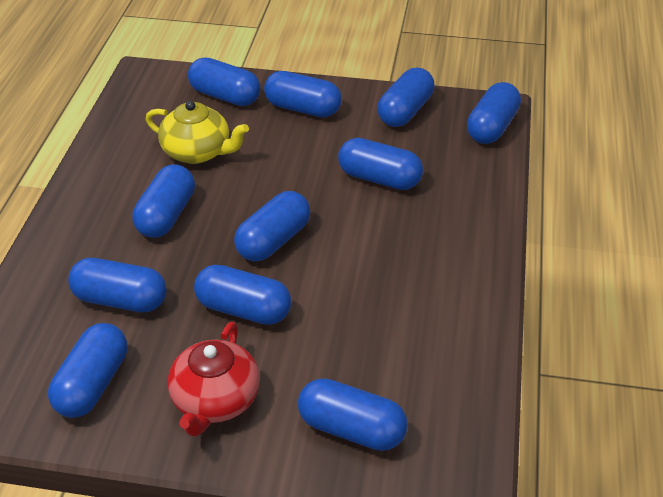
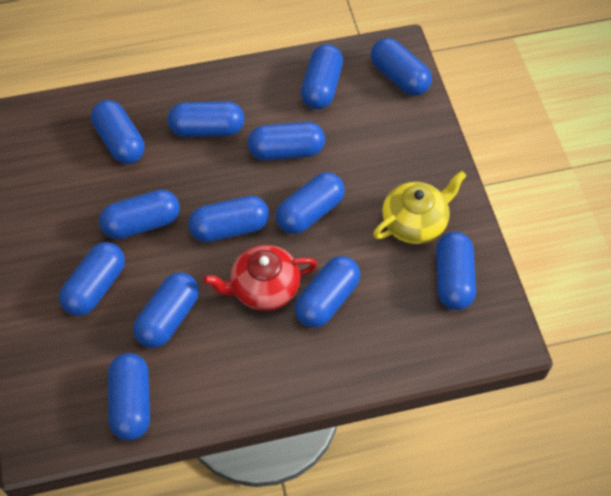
blue capsule: 11 -> 13

